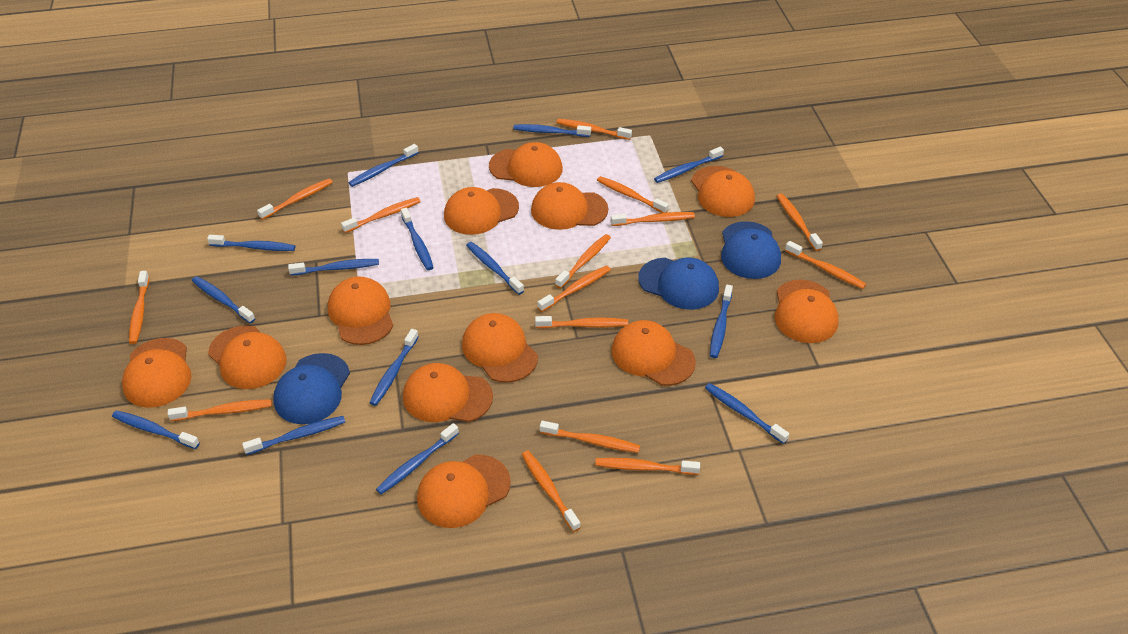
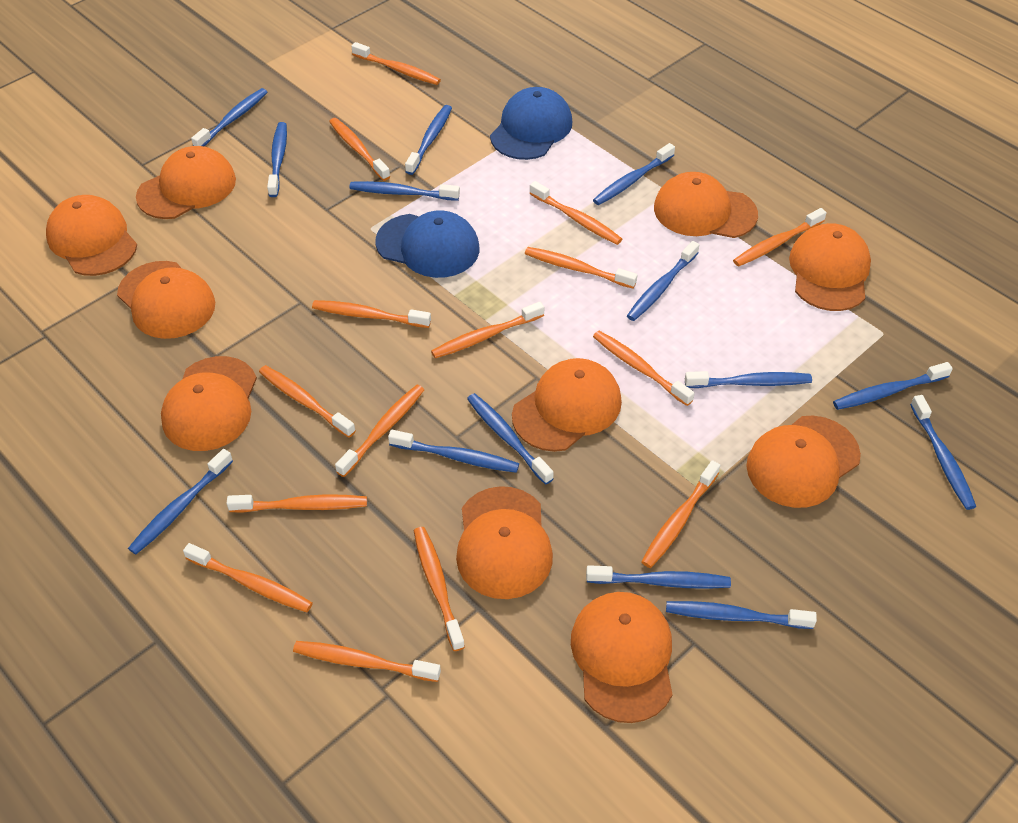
blue cap: 3 -> 2
orange cap: 12 -> 10

